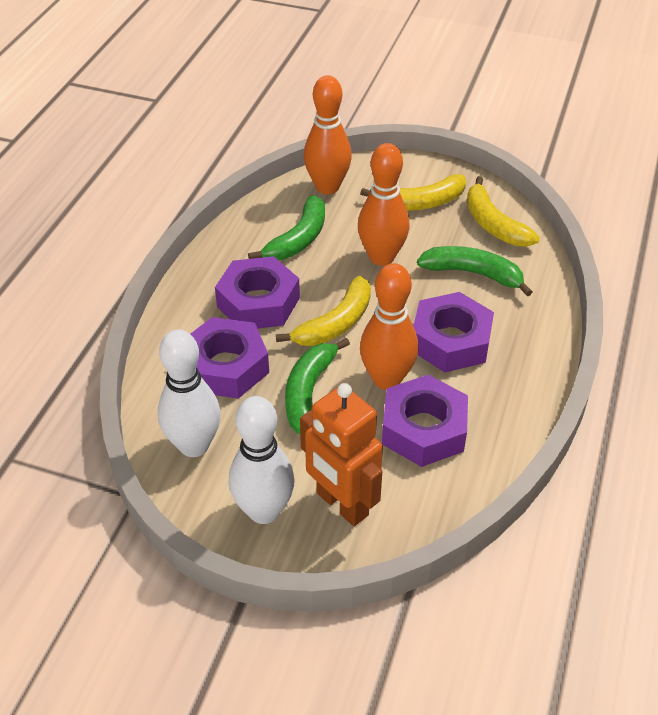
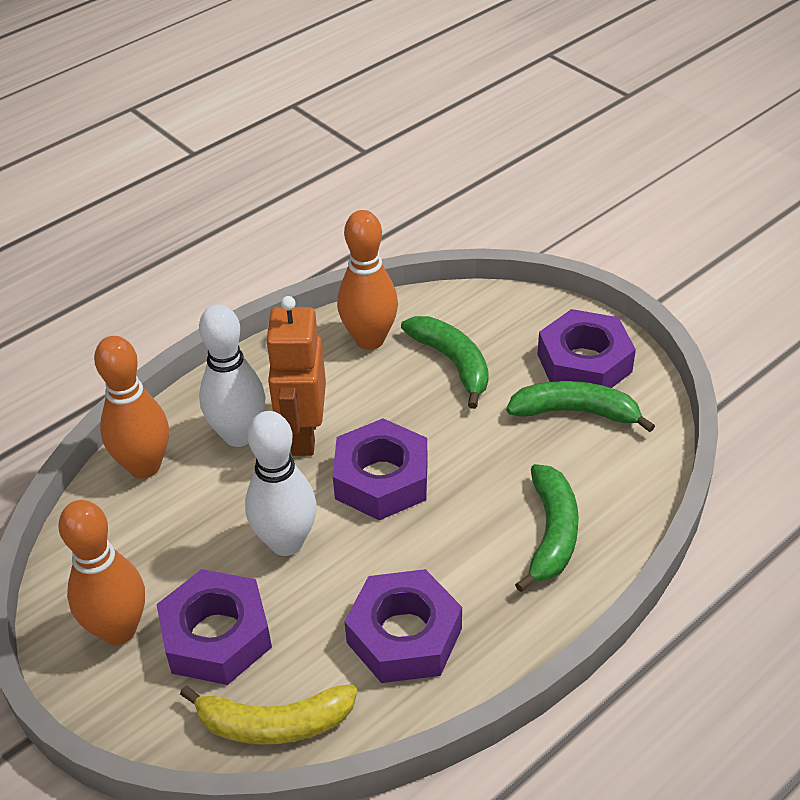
yellow banana: 3 -> 1

